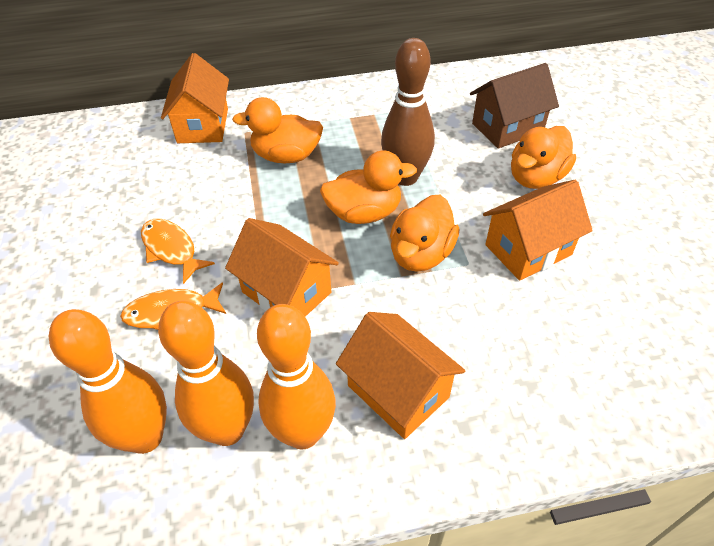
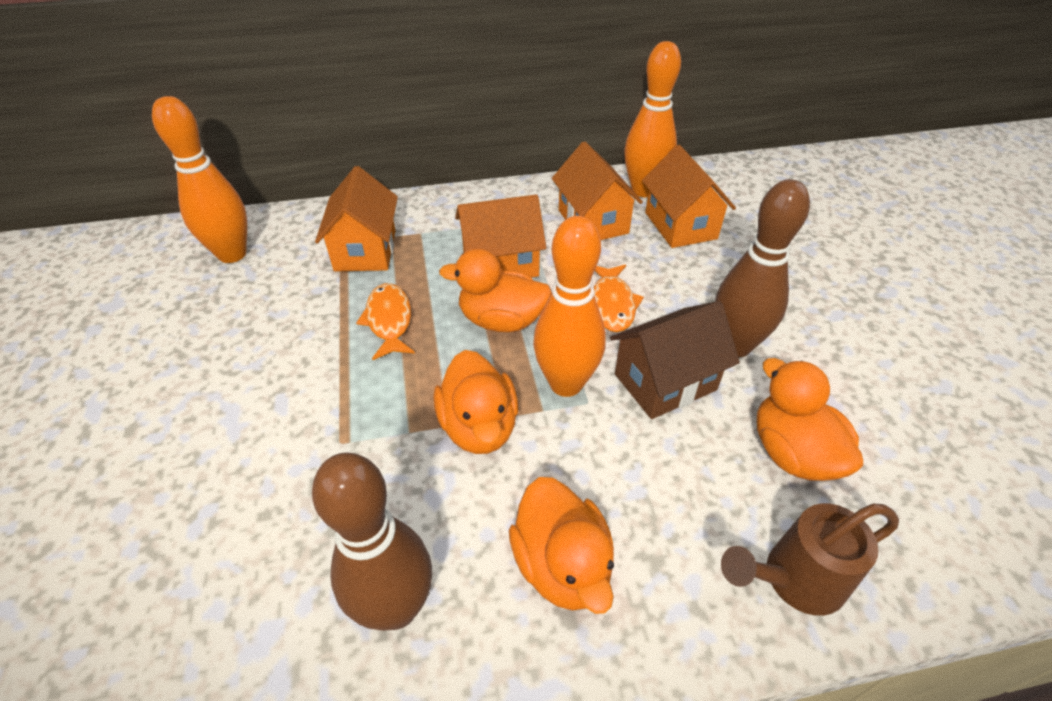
brown bowling pin: 1 -> 2
brown watering can: 0 -> 1

